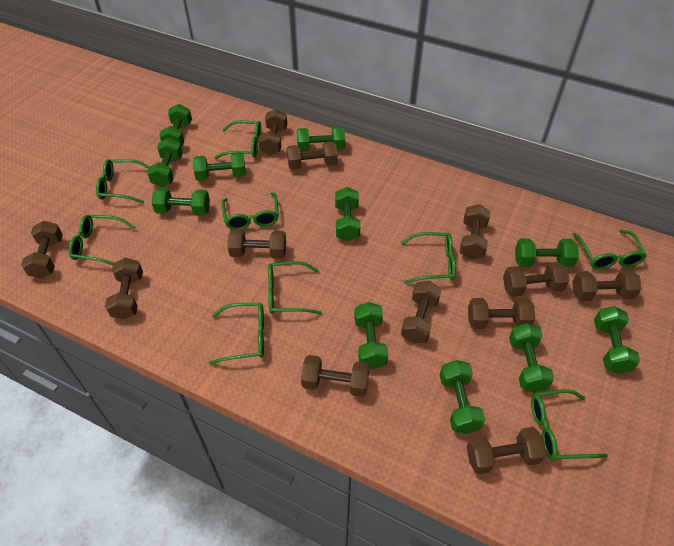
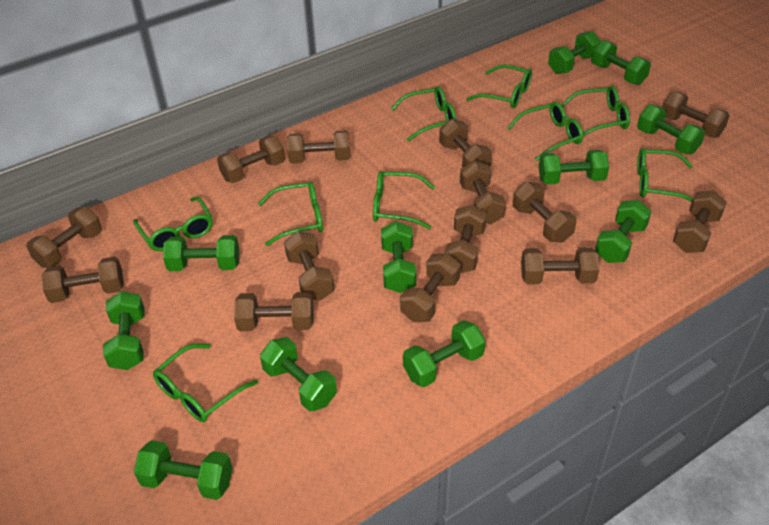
brown dumbbell: 12 -> 14

